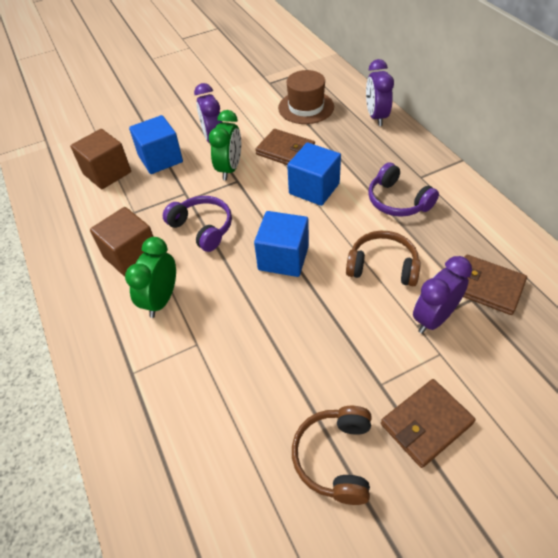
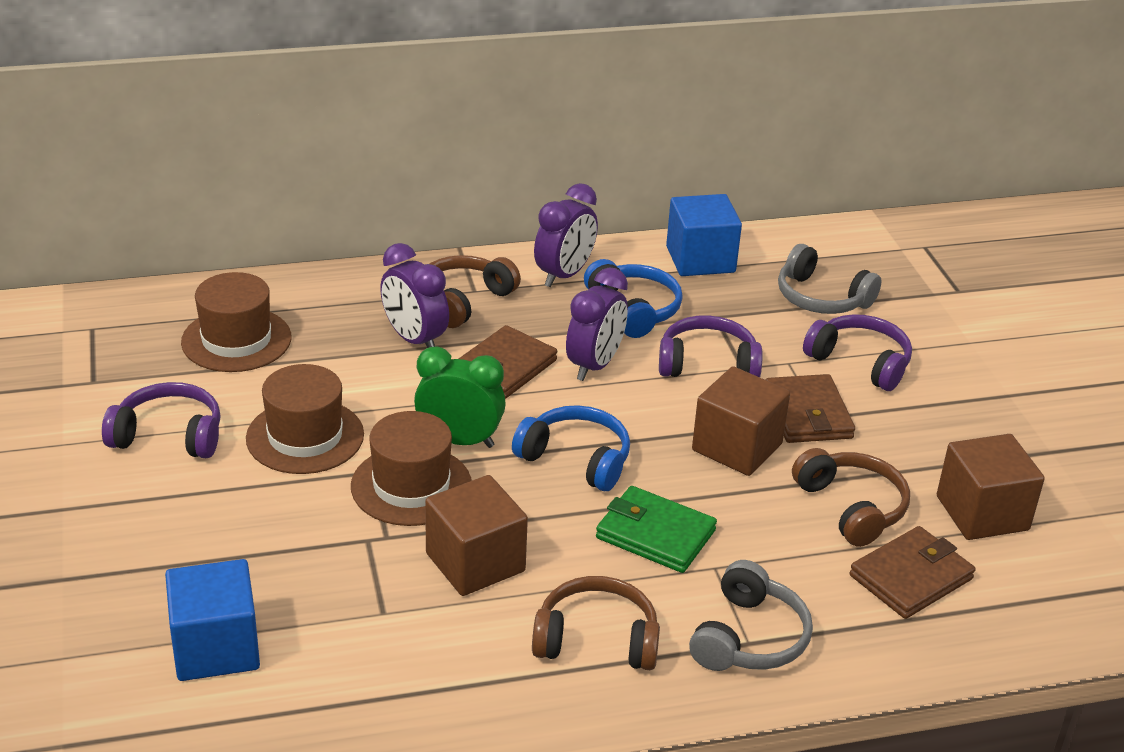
blue cube: 3 -> 2
blue headphones: 0 -> 2
brown cube: 2 -> 3
brown hat: 1 -> 3
brown headphones: 2 -> 3
green clock: 2 -> 1
green wallet: 0 -> 1
grey headphones: 0 -> 2
purple headphones: 2 -> 3

